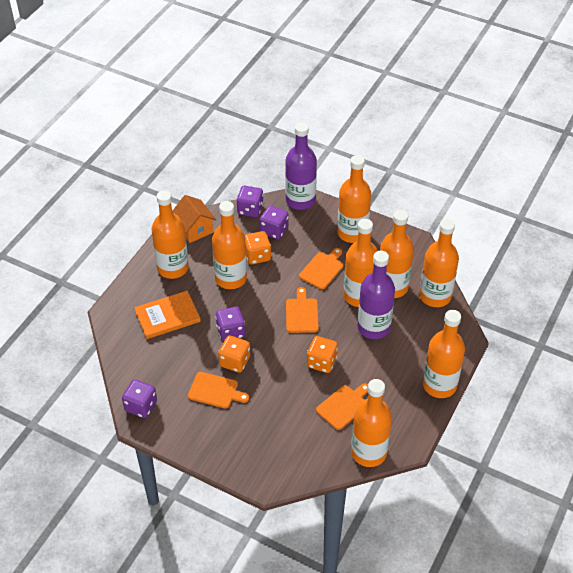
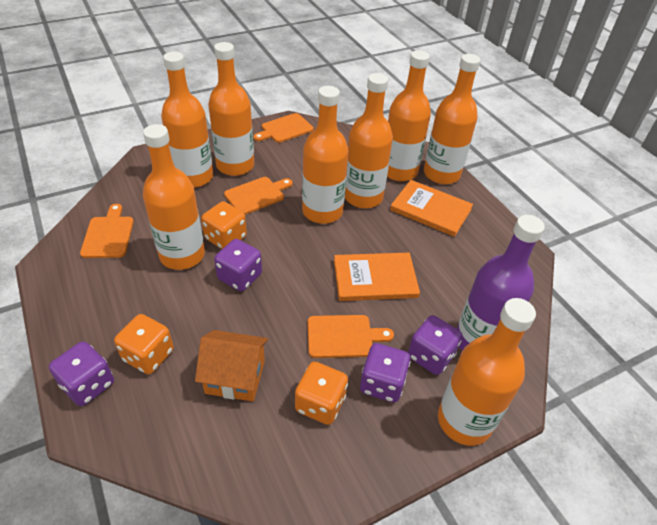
orange book: 1 -> 2
purple bottle: 2 -> 1

